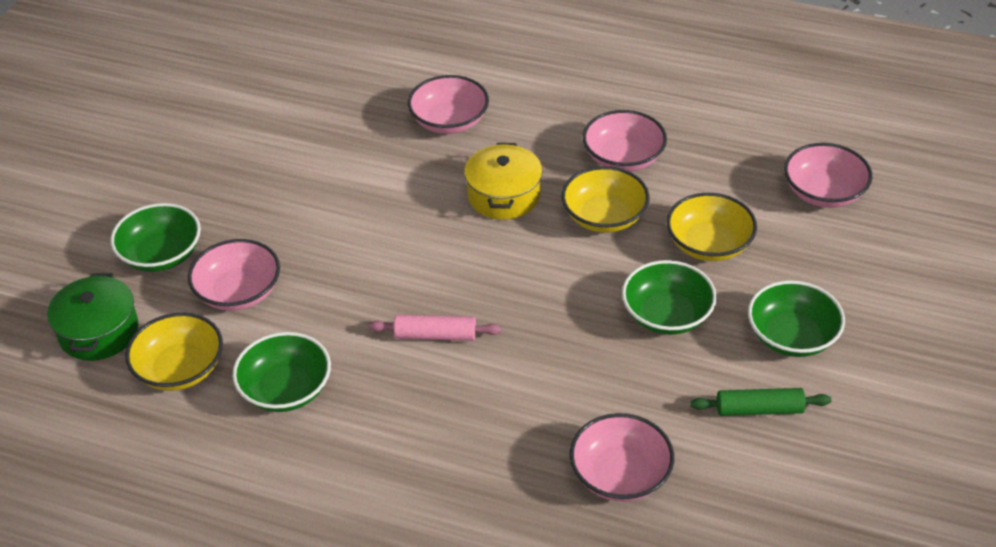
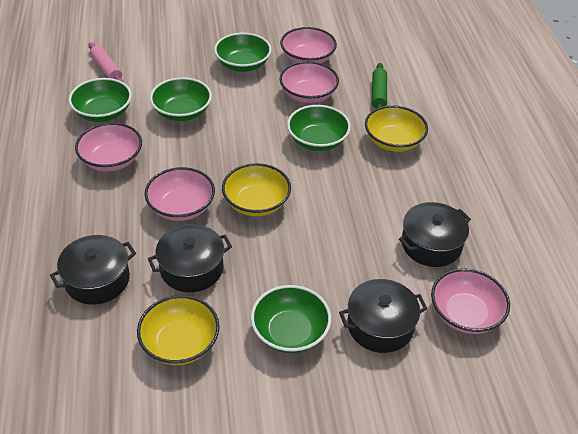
black pot: 0 -> 4
green bowl: 4 -> 5
green pot: 1 -> 0
yellow pot: 1 -> 0

